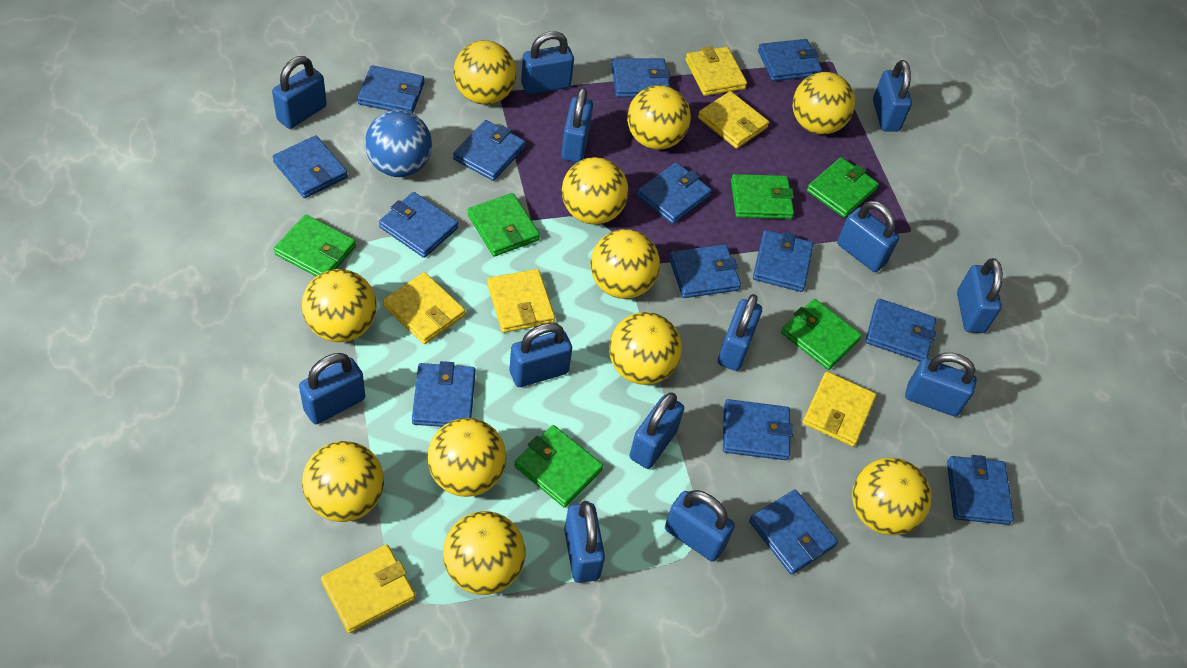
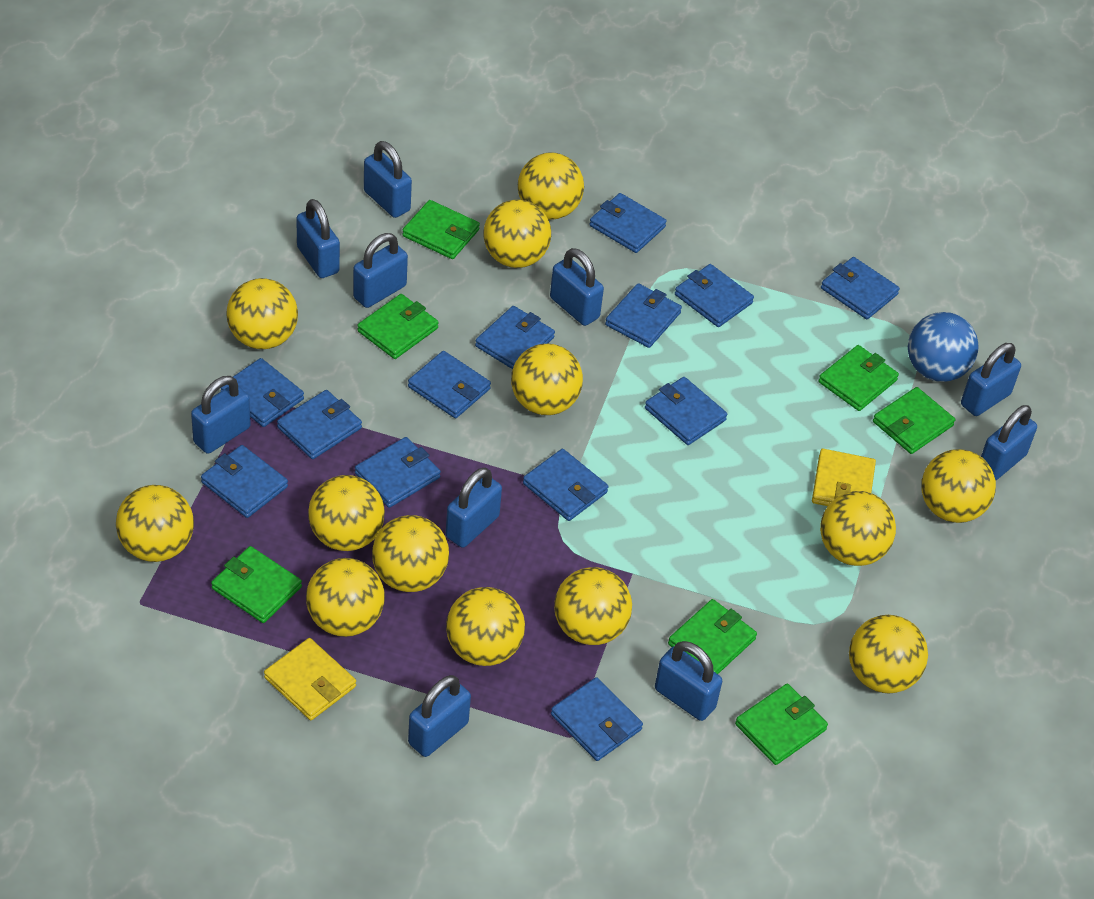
blue padlock: 13 -> 10
blue wallet: 14 -> 13
green wallet: 6 -> 7
yellow ball: 11 -> 13
yellow wallet: 6 -> 2

